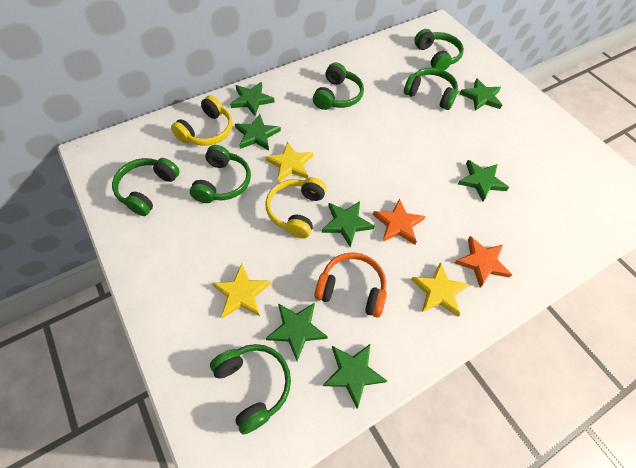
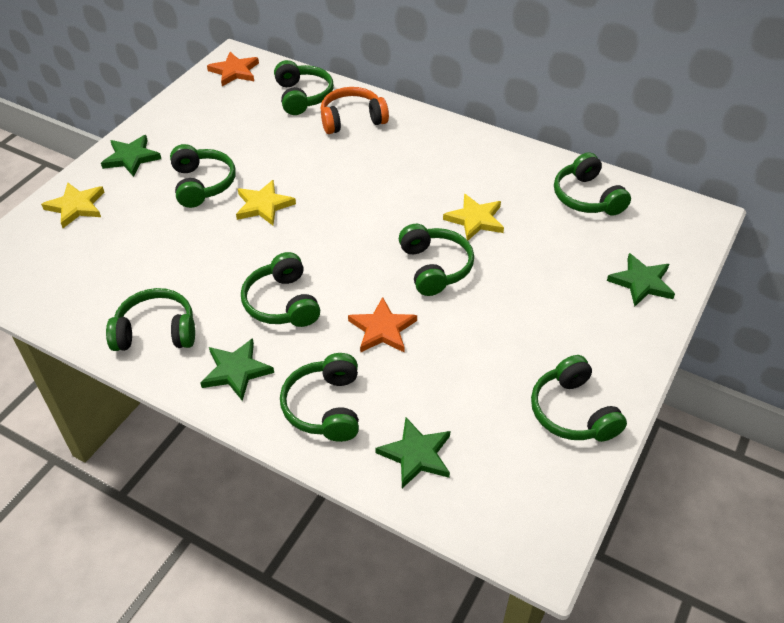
green headphones: 6 -> 8
green star: 7 -> 4
yellow headphones: 2 -> 0

